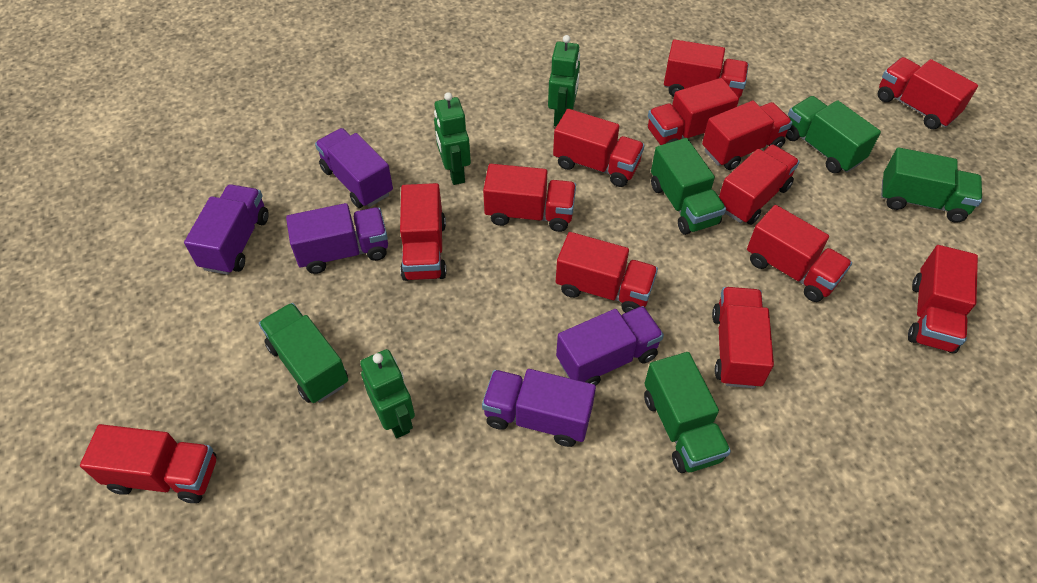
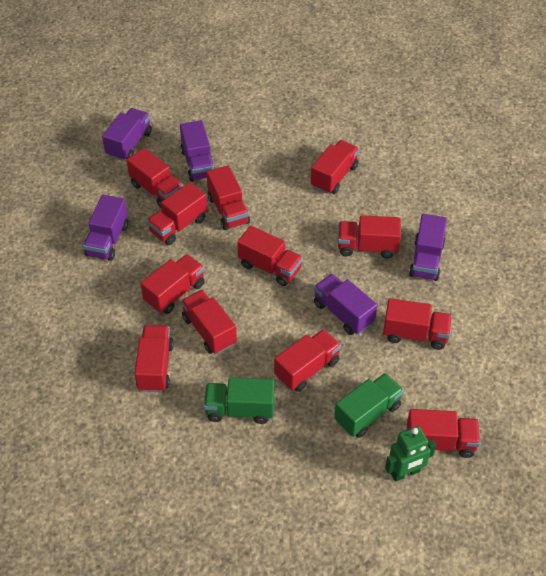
green robot: 3 -> 1
green truck: 5 -> 2
red truck: 13 -> 12

